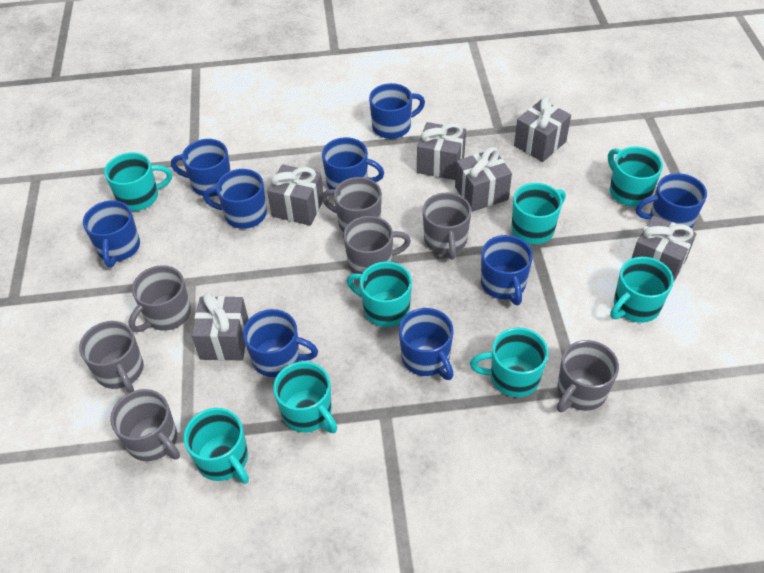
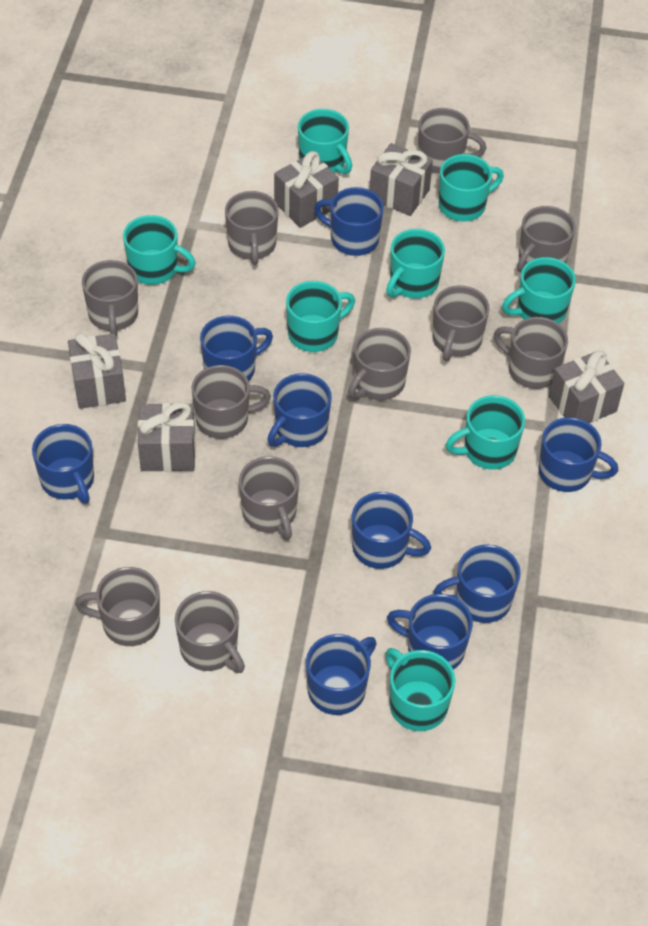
grey gift: 6 -> 5
grey mug: 7 -> 11

